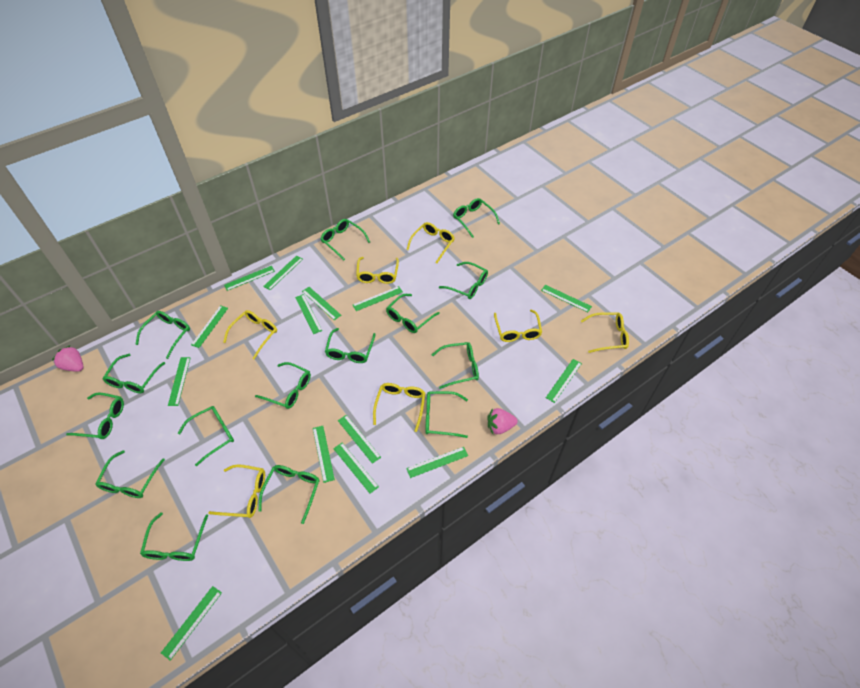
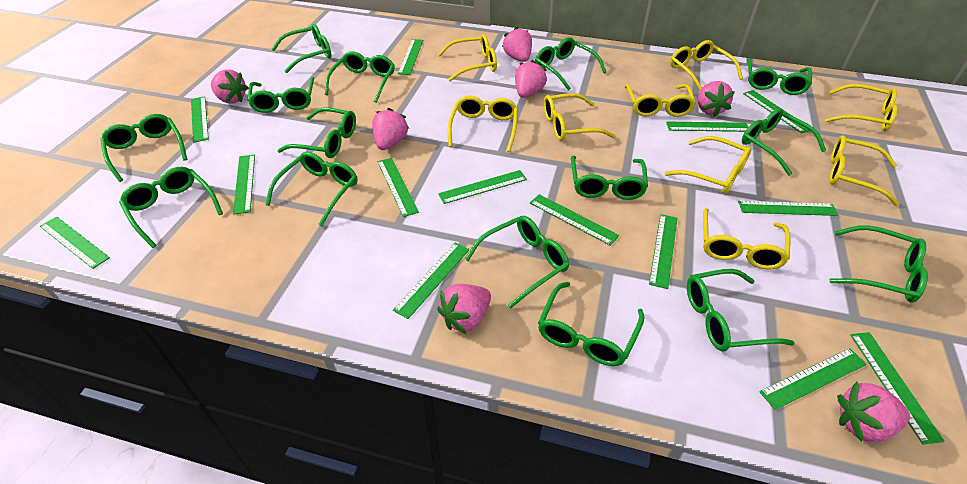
pink strawberry: 2 -> 7
yellow glasses: 7 -> 9

